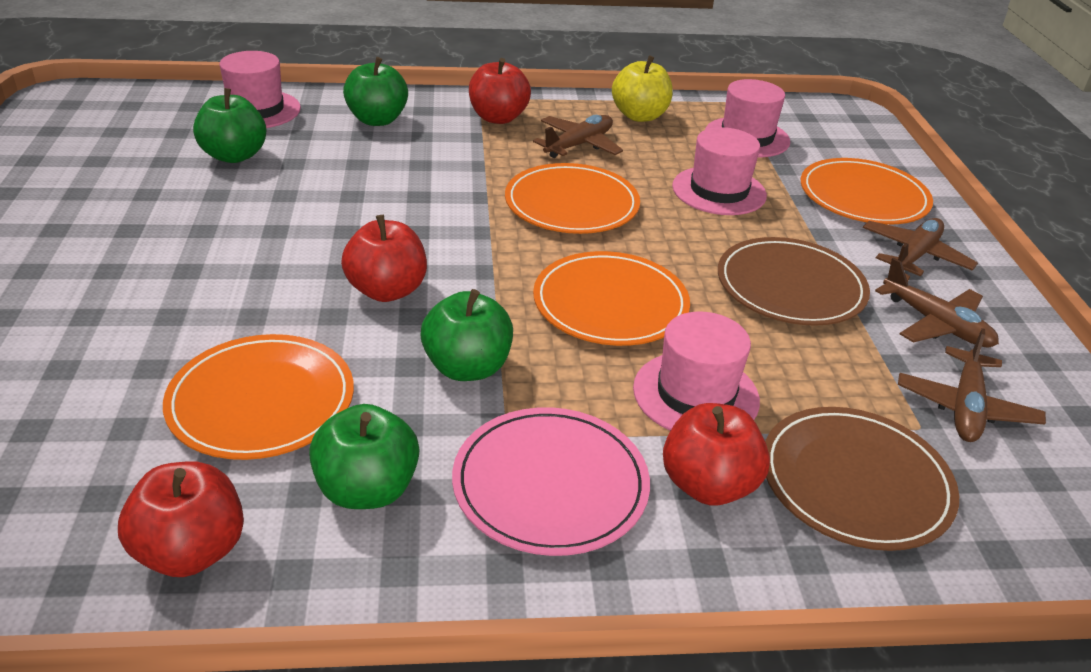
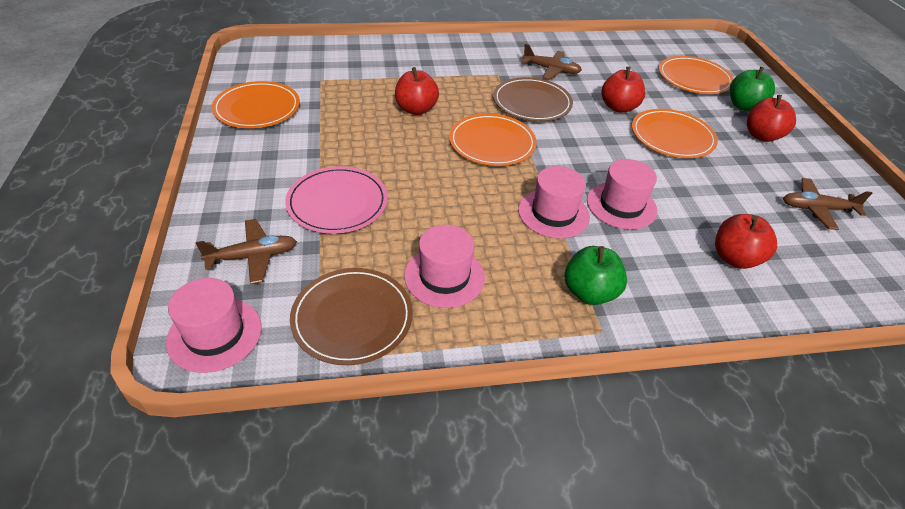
brown plane: 4 -> 3
green apple: 4 -> 2
yellow apple: 1 -> 0

